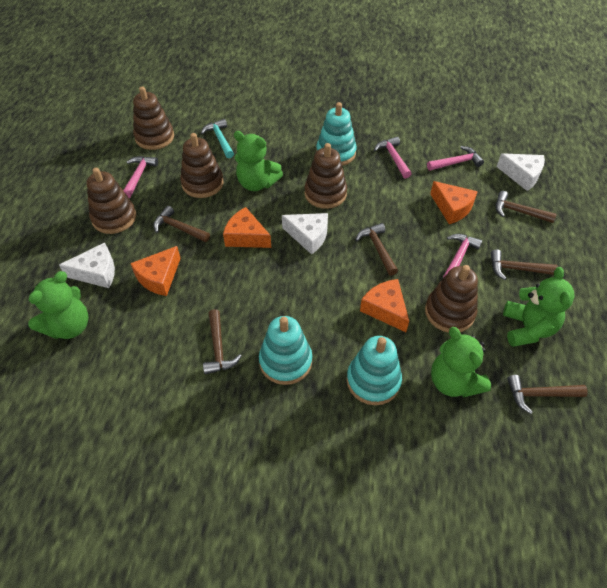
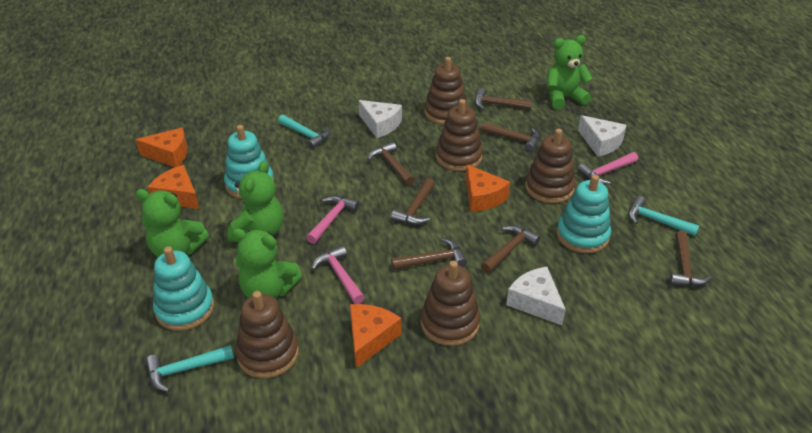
brown hammer: 6 -> 7
pink hammer: 4 -> 3
turquoise hammer: 1 -> 3

